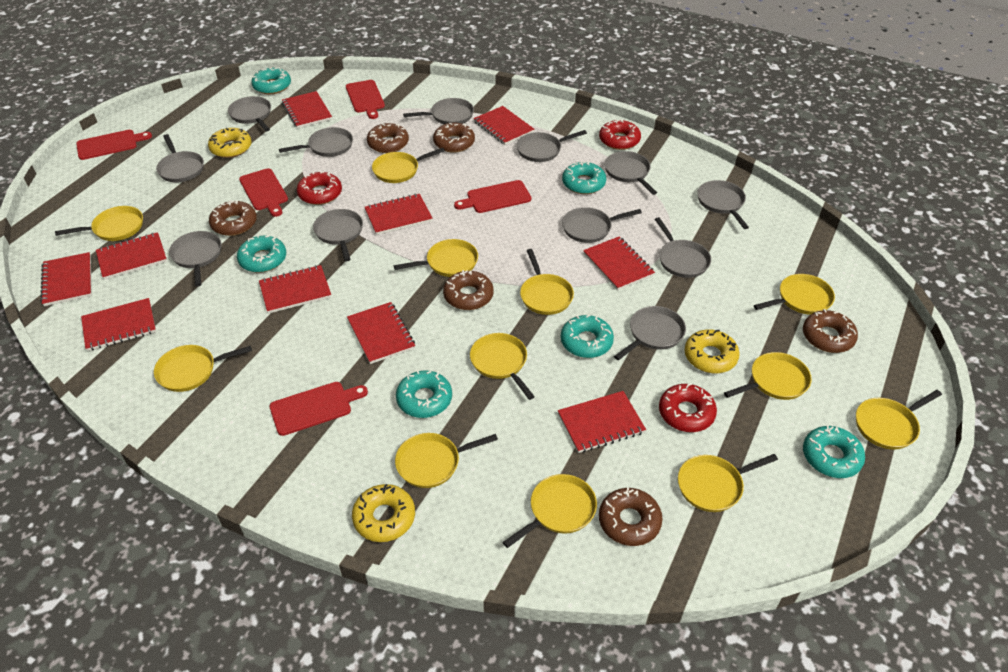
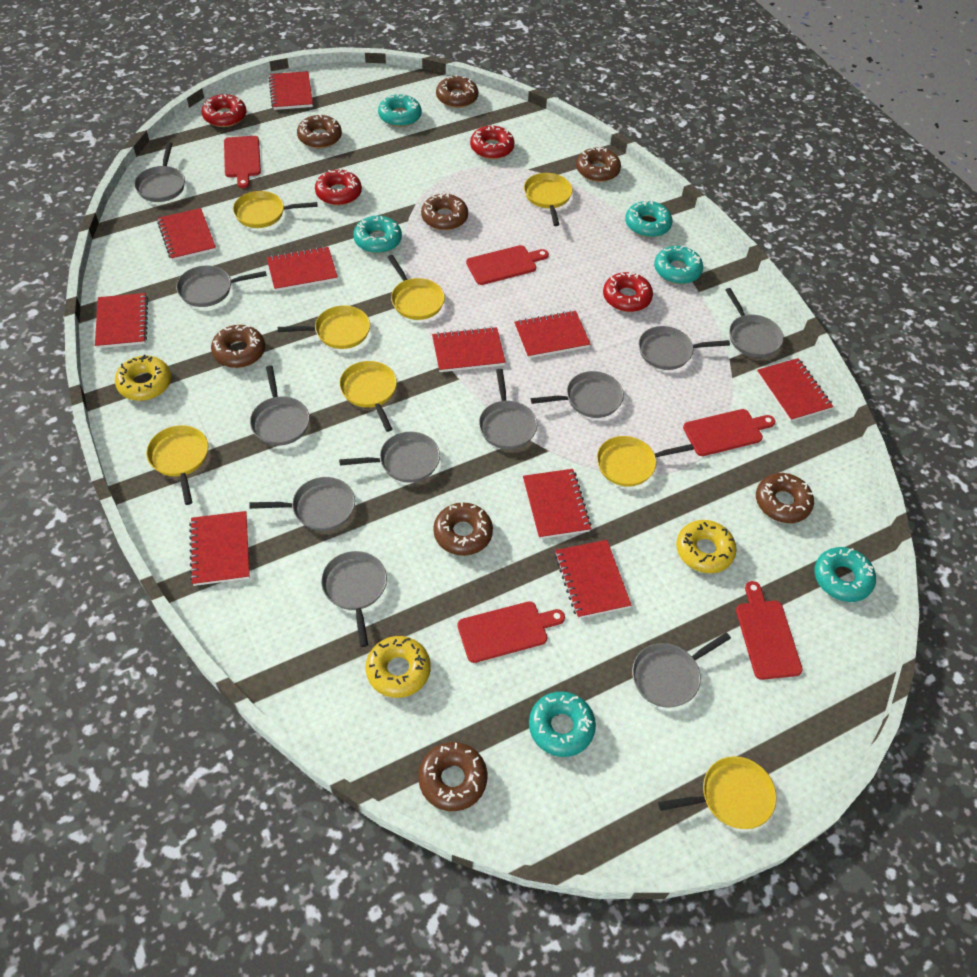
brown donut: 6 -> 8
grey pan: 12 -> 11
red donut: 3 -> 4
yellow pan: 12 -> 8

